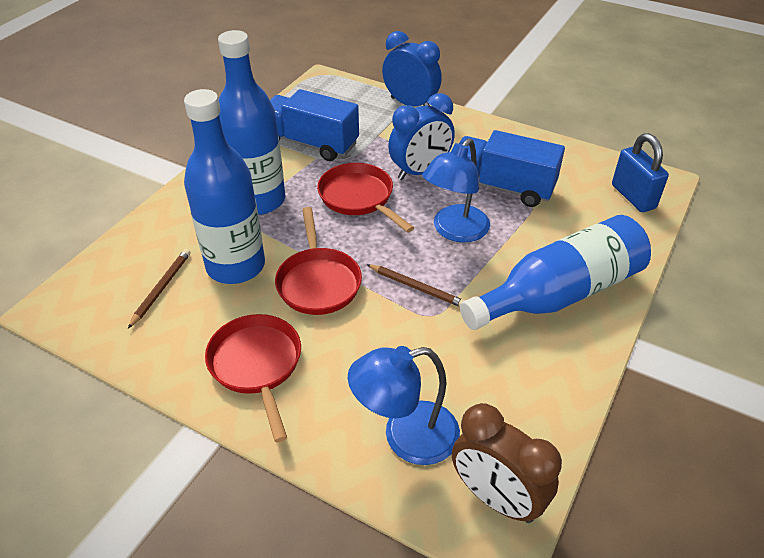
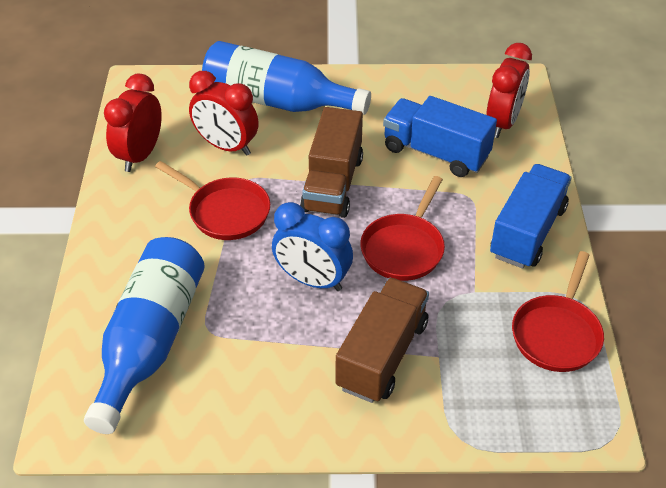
blue bottle: 3 -> 2
blue clock: 2 -> 1
blue lamp: 2 -> 0
blue padlock: 1 -> 0
brown clock: 1 -> 0
brown pencil: 2 -> 0
brown truck: 0 -> 2
red clock: 0 -> 3

